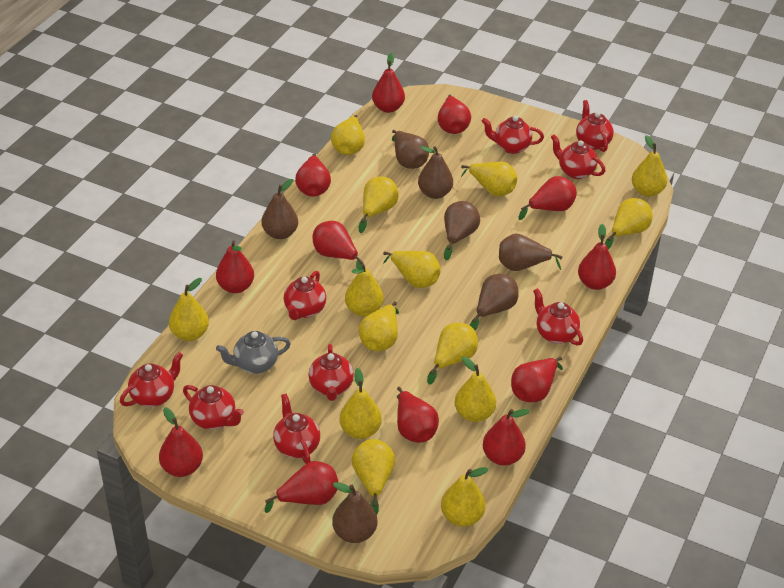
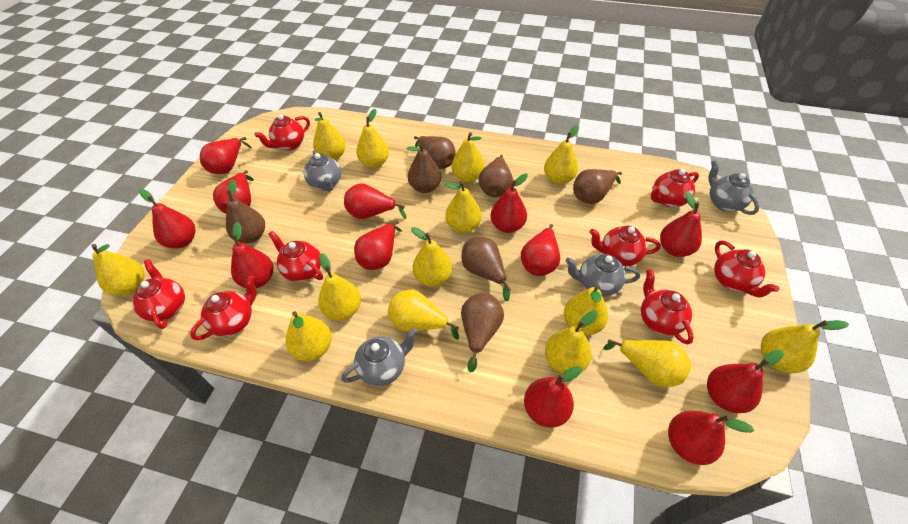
grey teapot: 1 -> 4
red teapot: 9 -> 8

